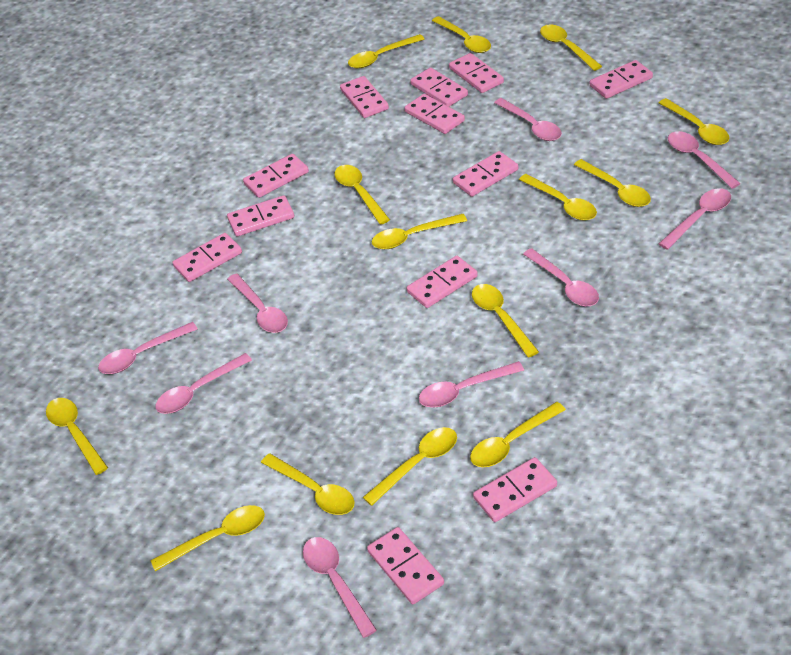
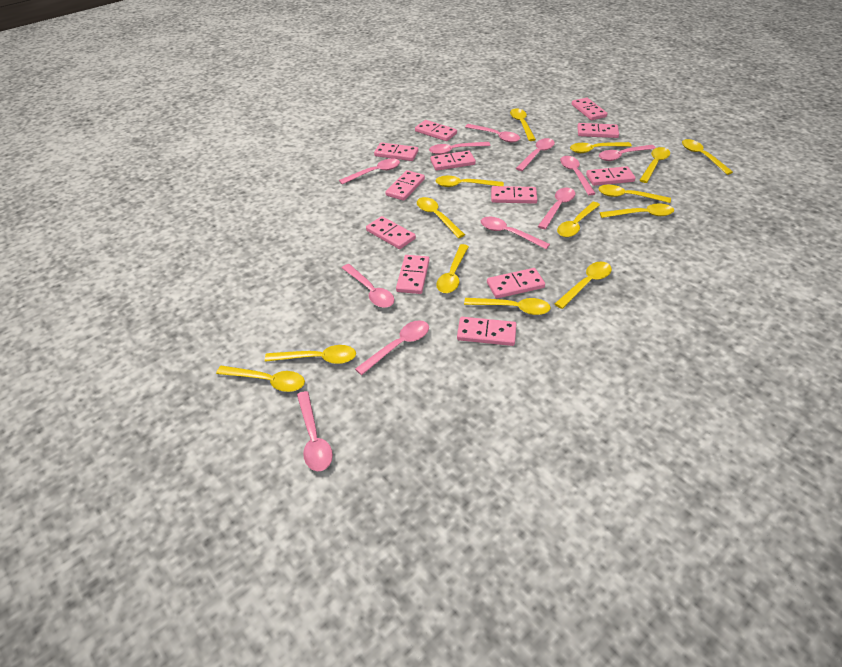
pink spoon: 9 -> 11

